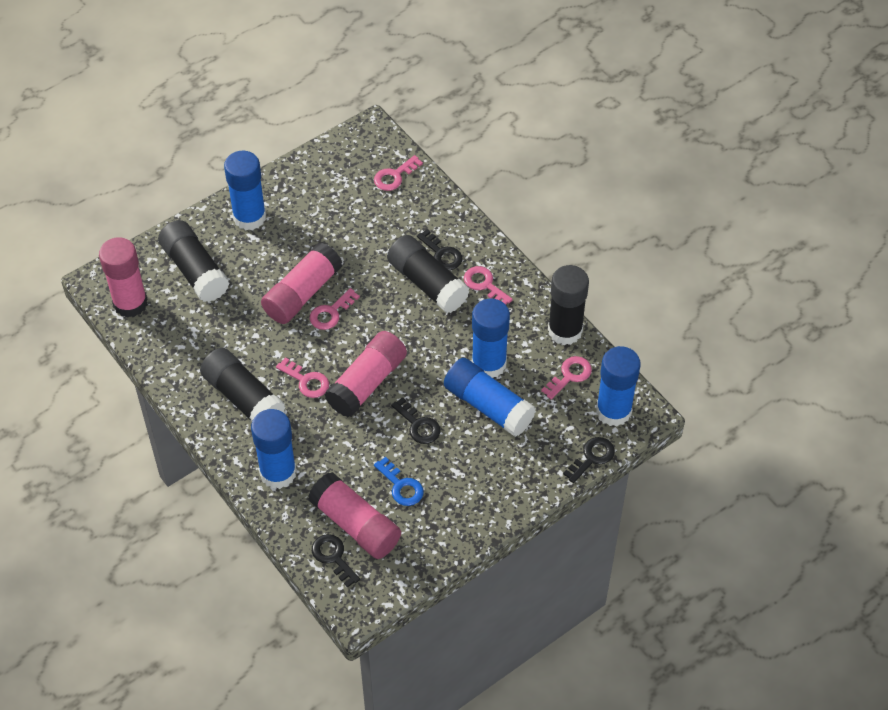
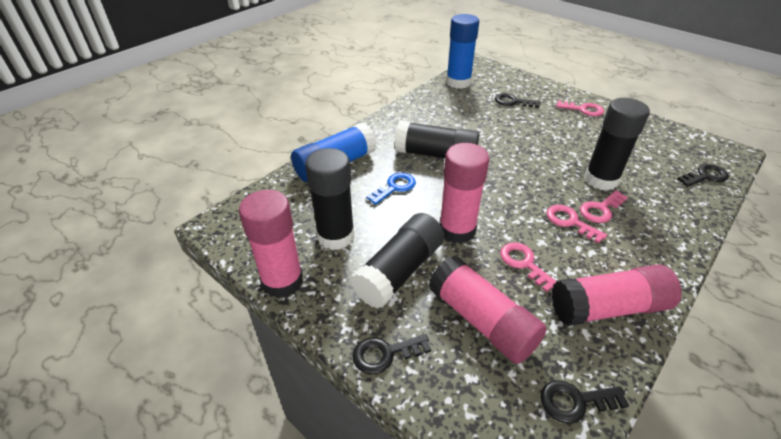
blue glue stick: 5 -> 2
pink key: 5 -> 4

